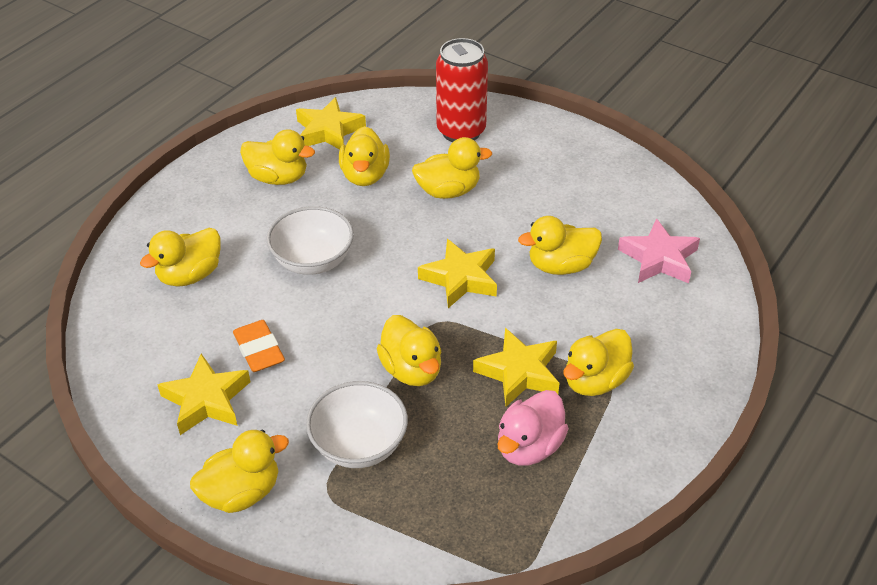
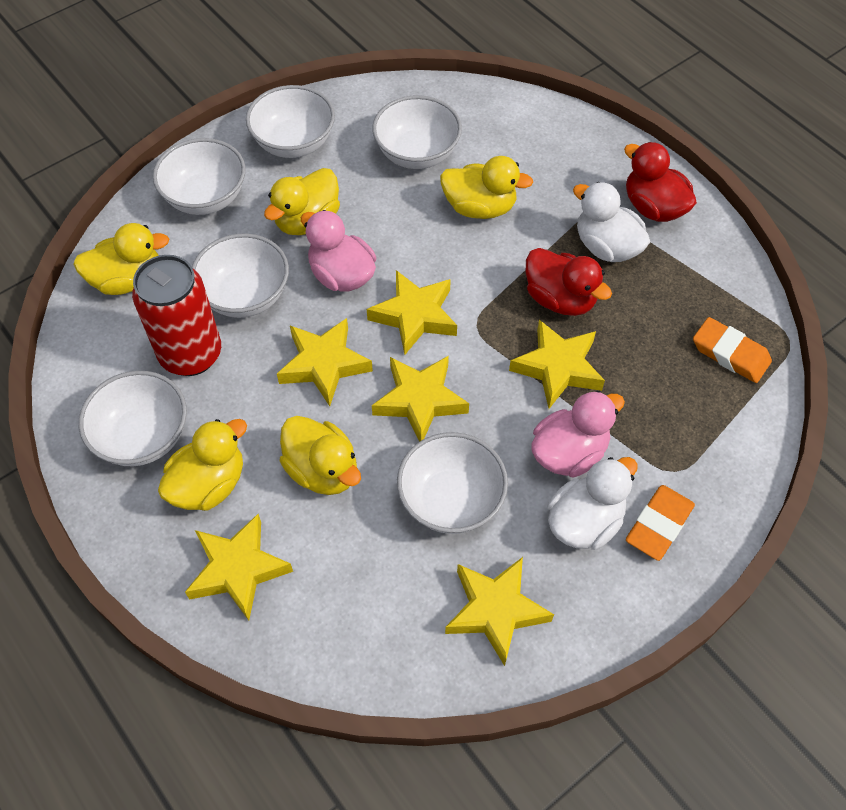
orange eraser: 1 -> 2
pink duck: 1 -> 2
pink star: 1 -> 0
red duck: 0 -> 2
white bowl: 2 -> 6
white duck: 0 -> 2
yellow duck: 8 -> 5
yellow star: 4 -> 6

